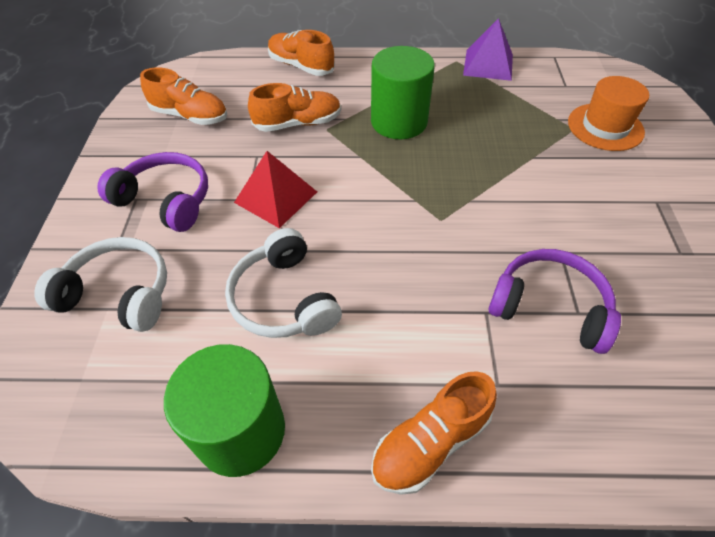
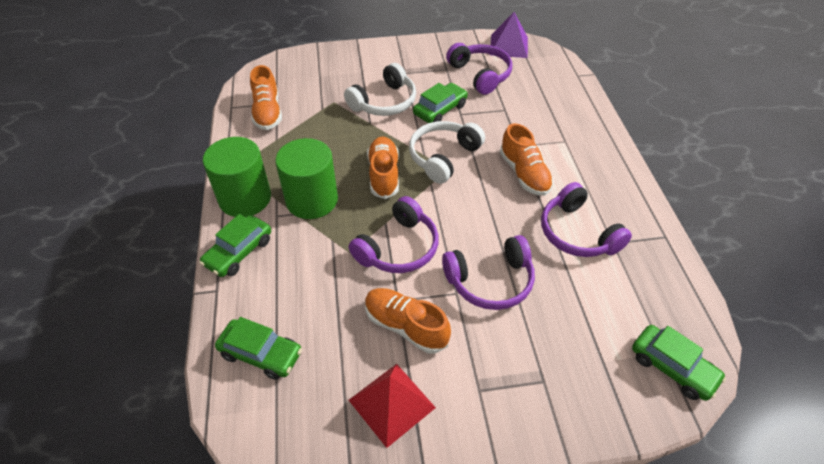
green car: 0 -> 4
orange hat: 1 -> 0
purple headphones: 2 -> 4

